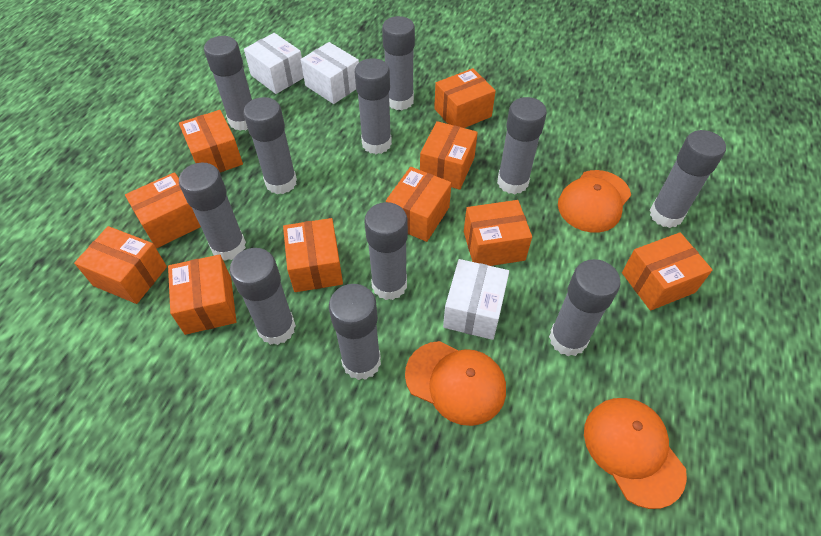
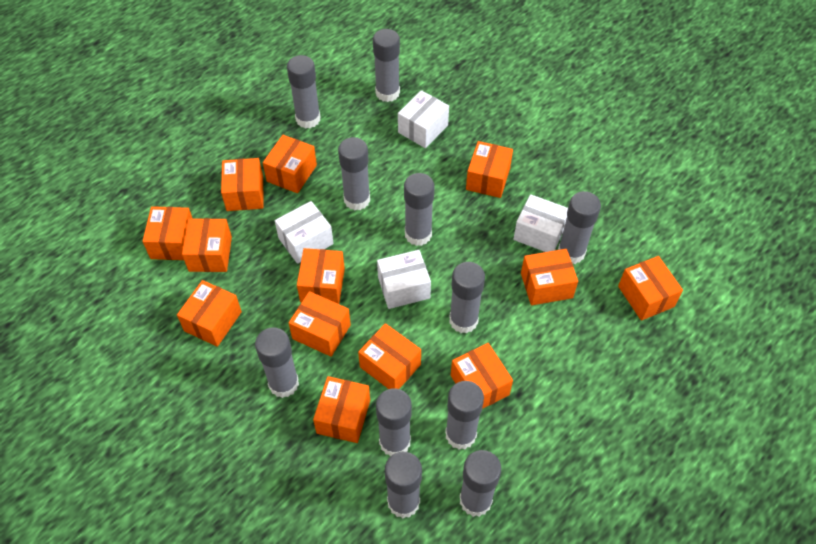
orange box: 10 -> 13
orange cap: 3 -> 0
white box: 3 -> 4

